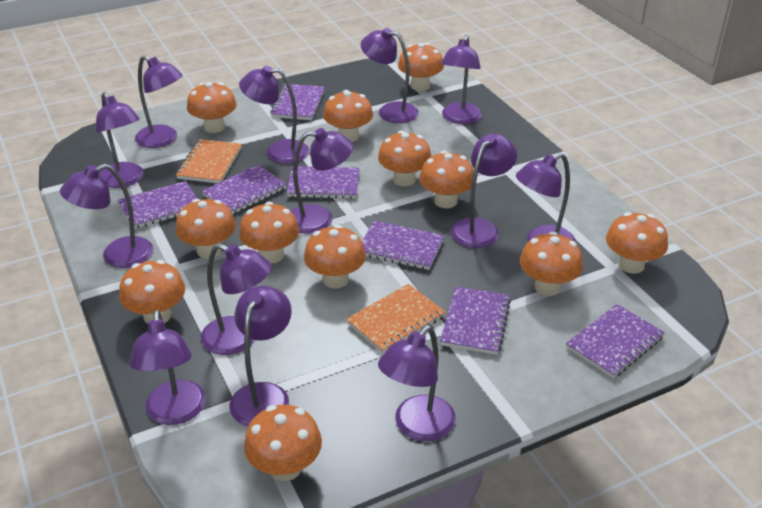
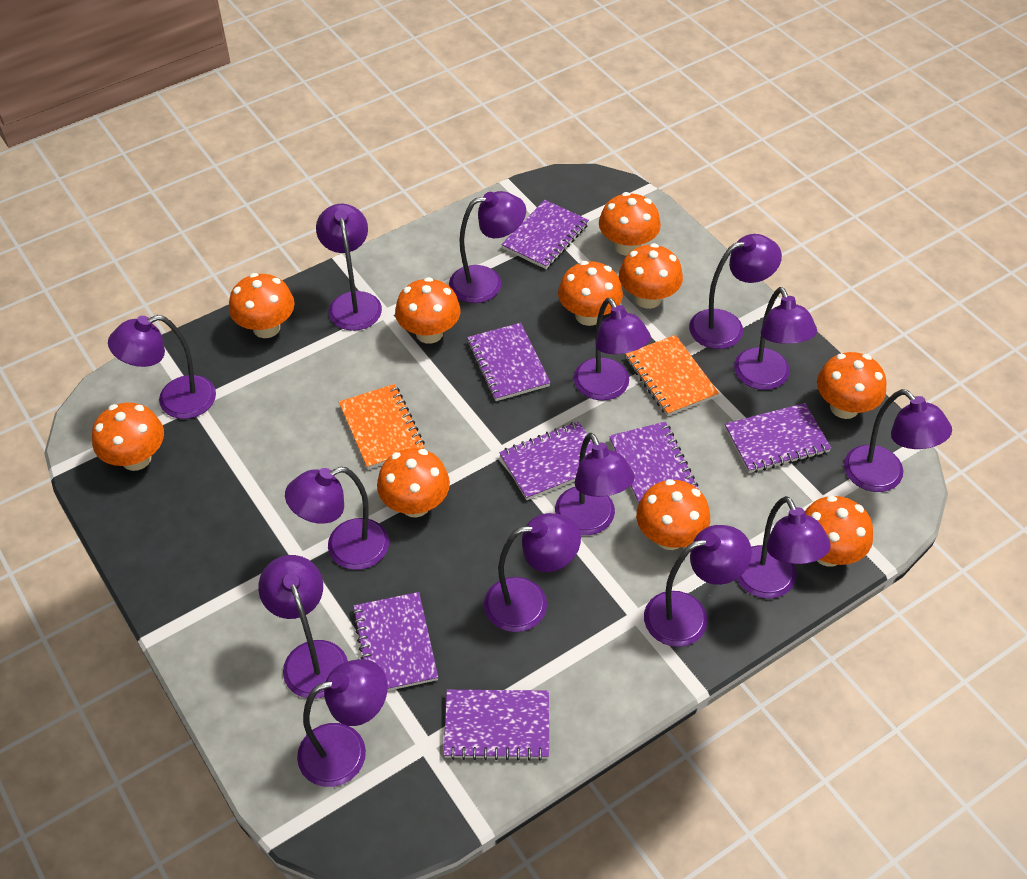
orange mushroom: 12 -> 10
purple lamp: 13 -> 14

